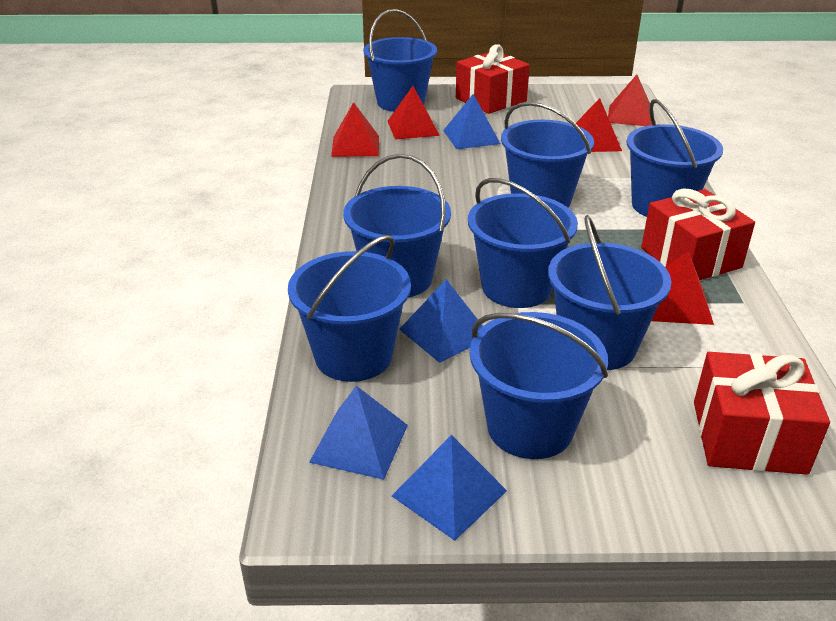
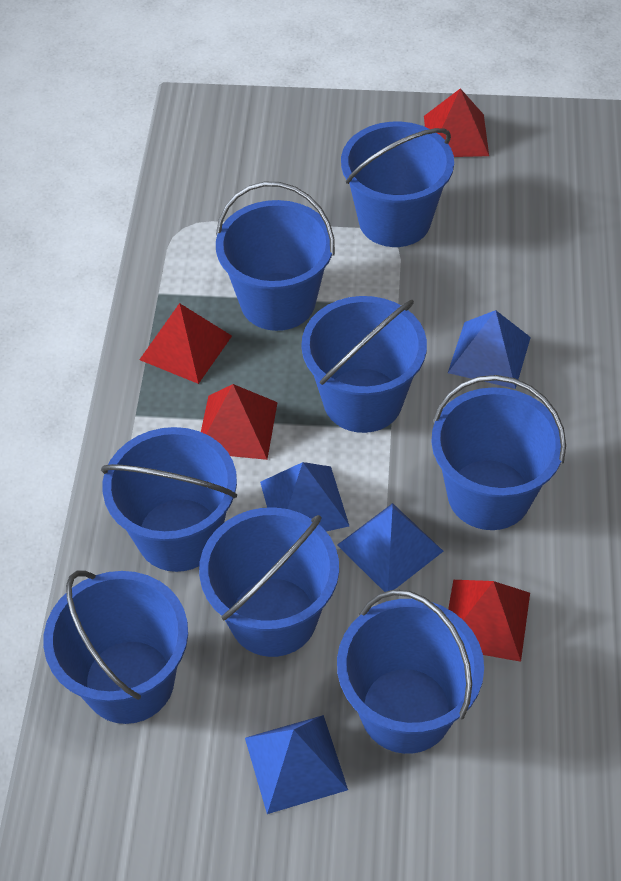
red gift: 3 -> 0
red pyramid: 5 -> 4

